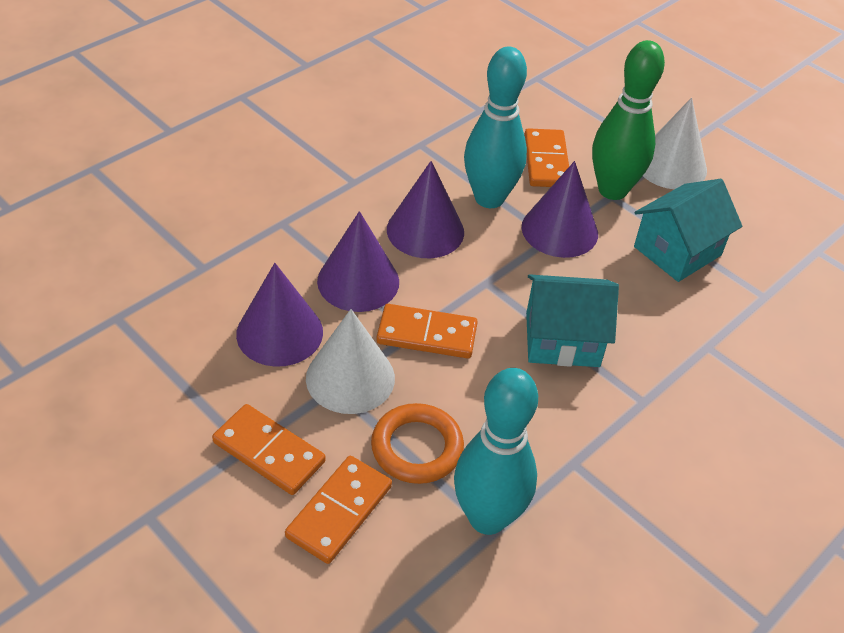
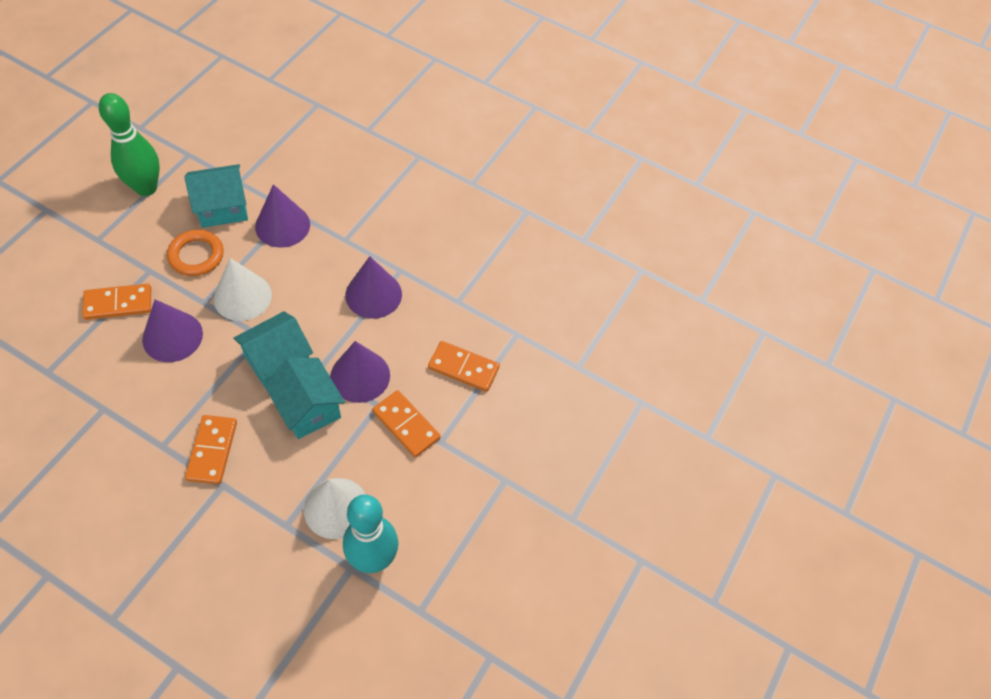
turquoise bowling pin: 2 -> 1
turquoise house: 2 -> 3

